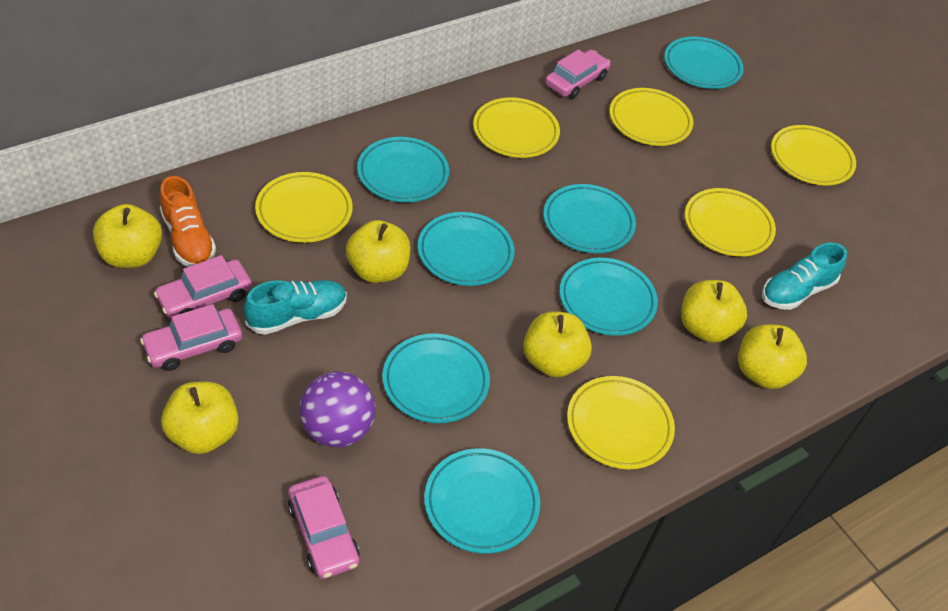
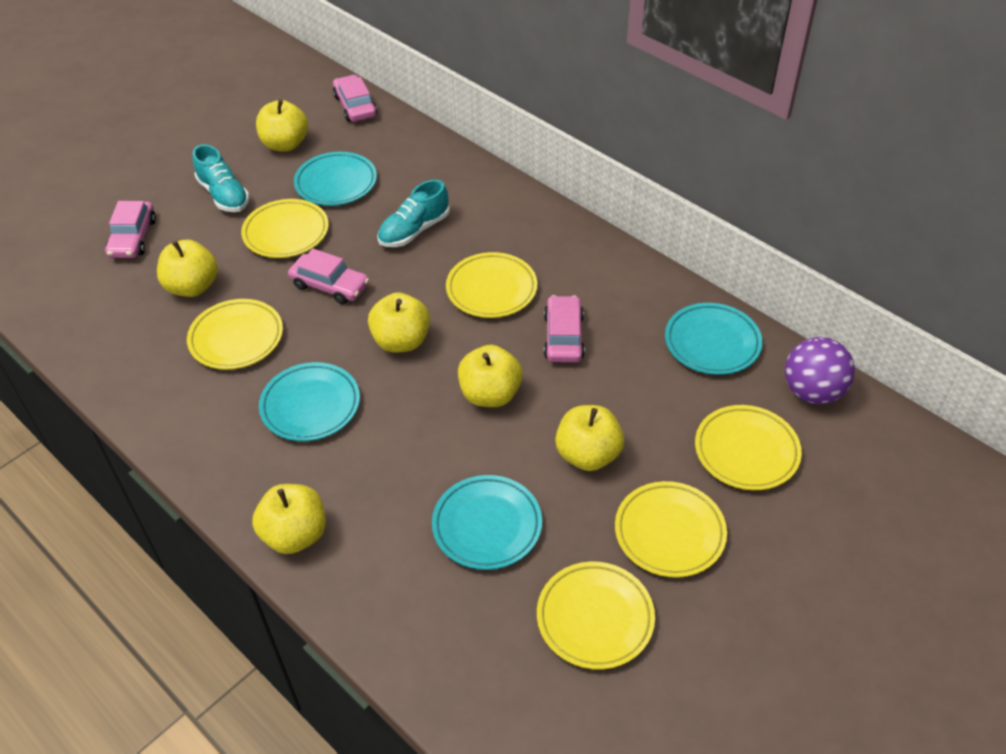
orange shoe: 1 -> 0
turquoise plate: 7 -> 4

